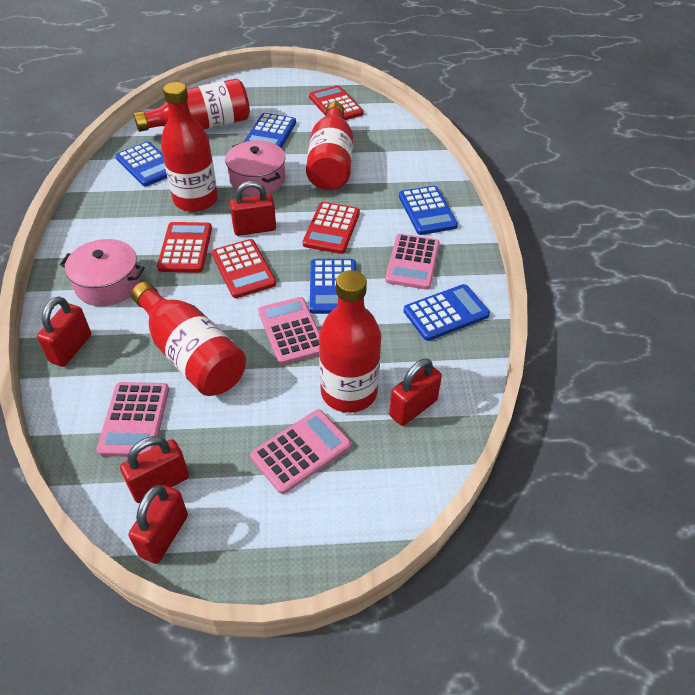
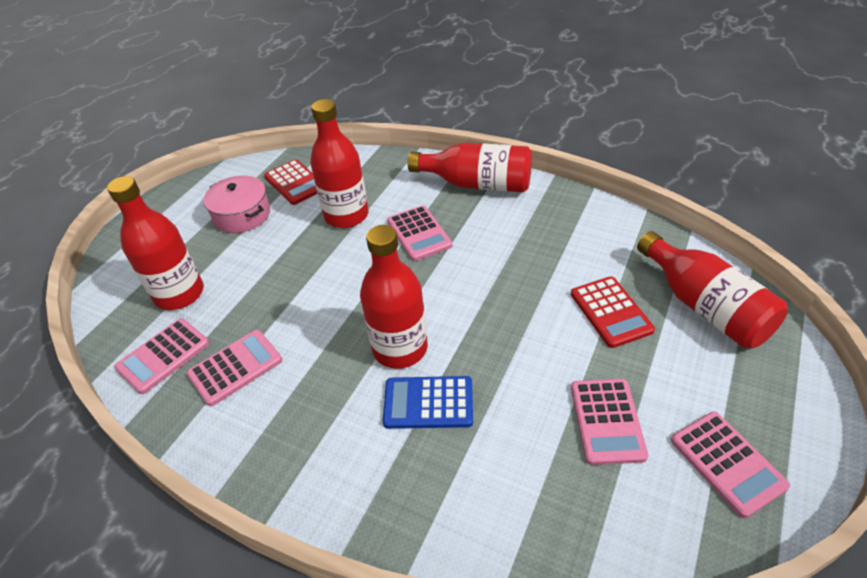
blue calculator: 5 -> 1
pink calculator: 4 -> 5
pink pot: 2 -> 1
red calculator: 4 -> 2
red padlock: 5 -> 0

